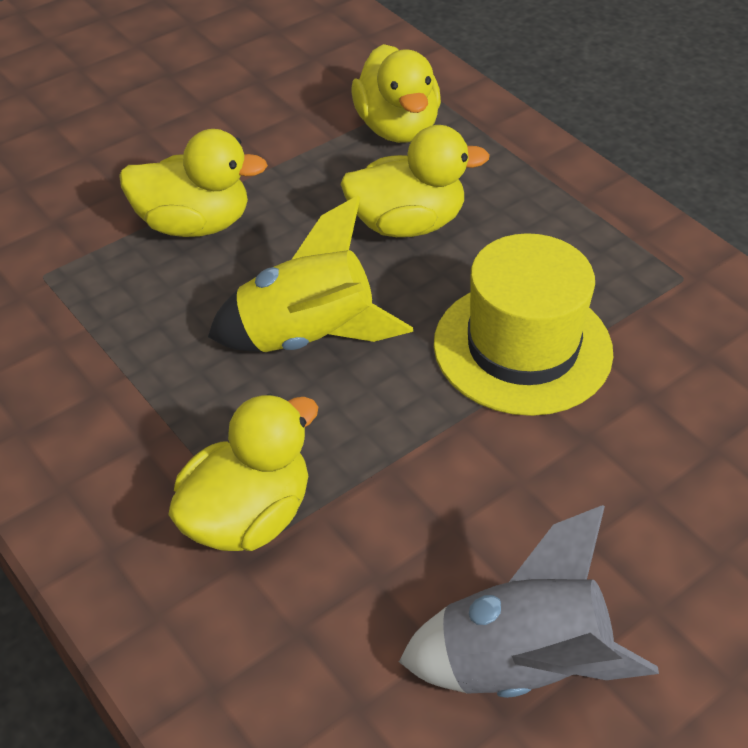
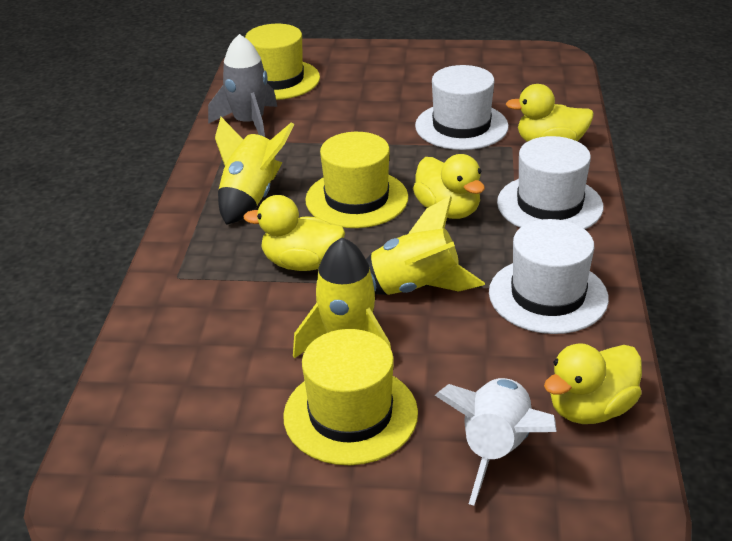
white hat: 0 -> 3
white rocket: 0 -> 1
yellow hat: 1 -> 3
yellow rocket: 1 -> 3

